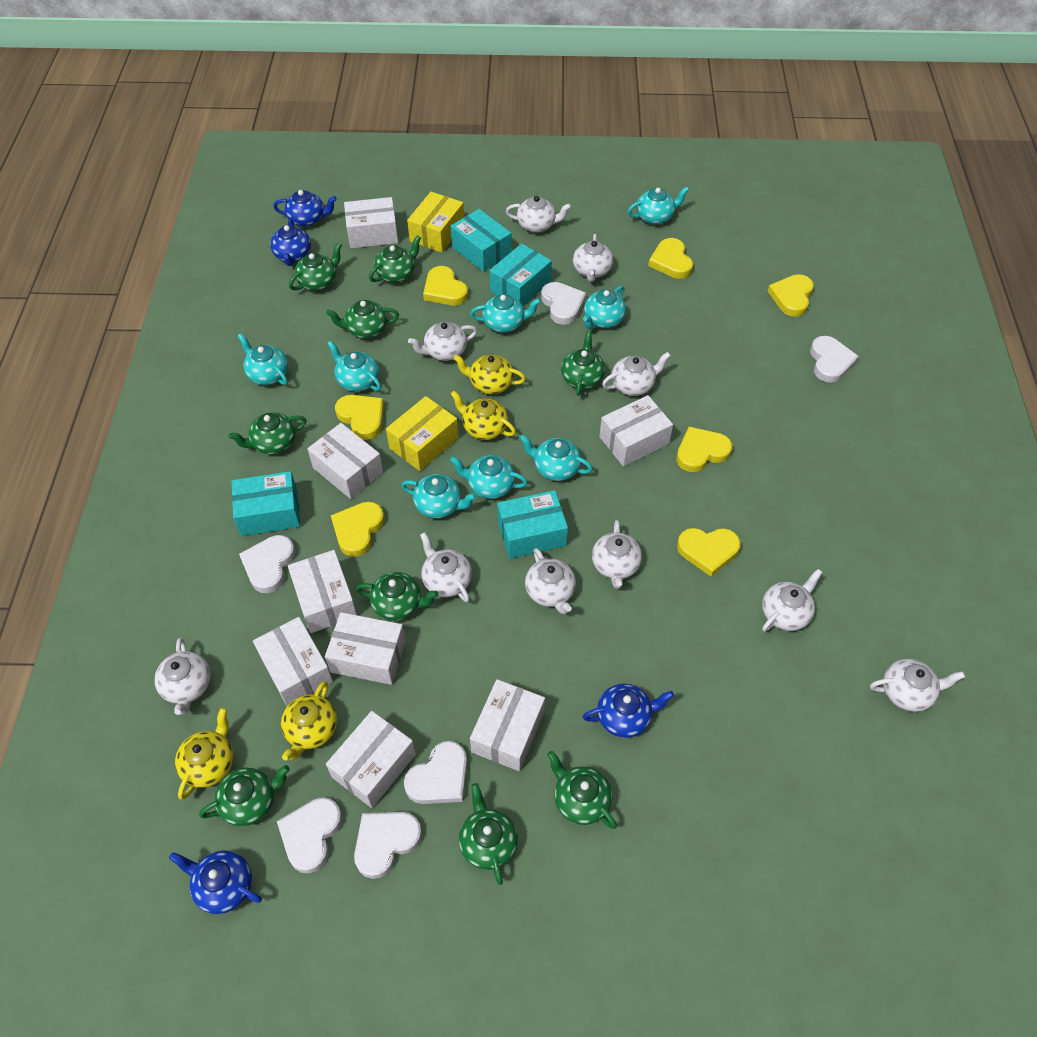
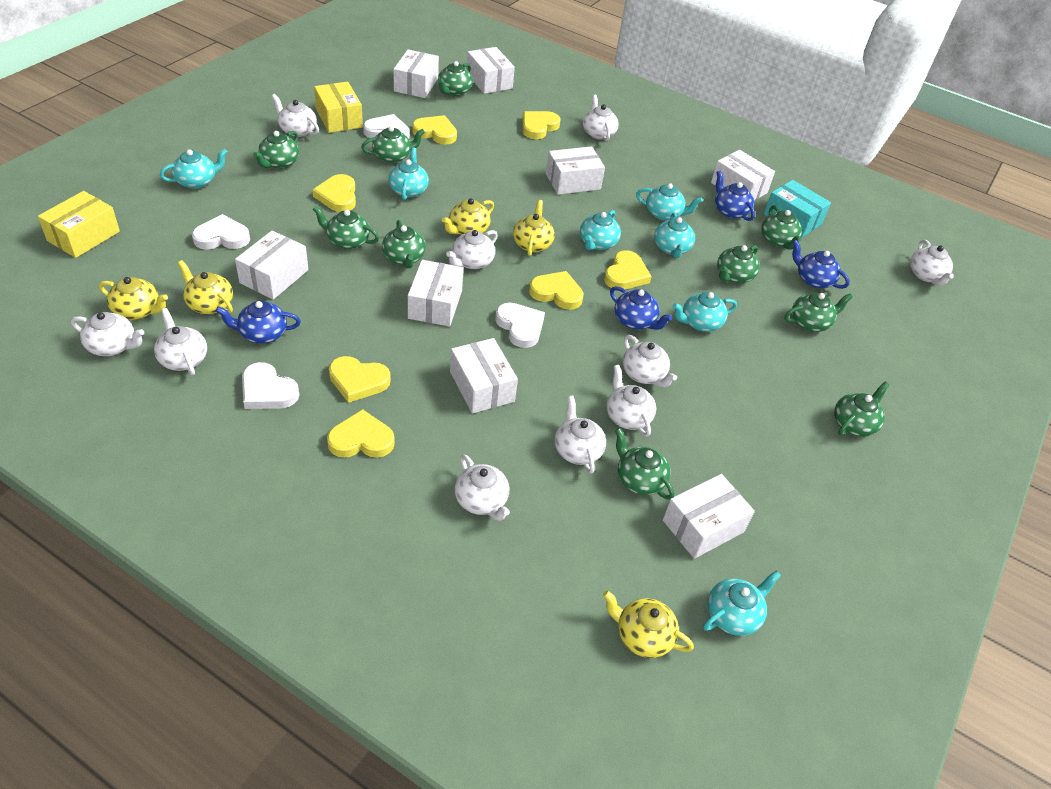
green teapot: 9 -> 10
turquoise box: 4 -> 1
turquoise teapot: 8 -> 7
white heart: 6 -> 4
yellow teapot: 4 -> 5

